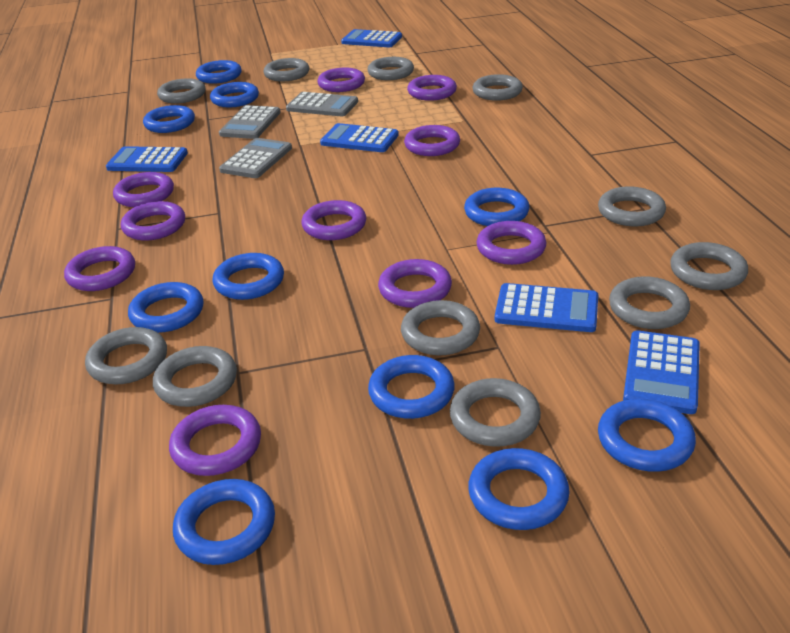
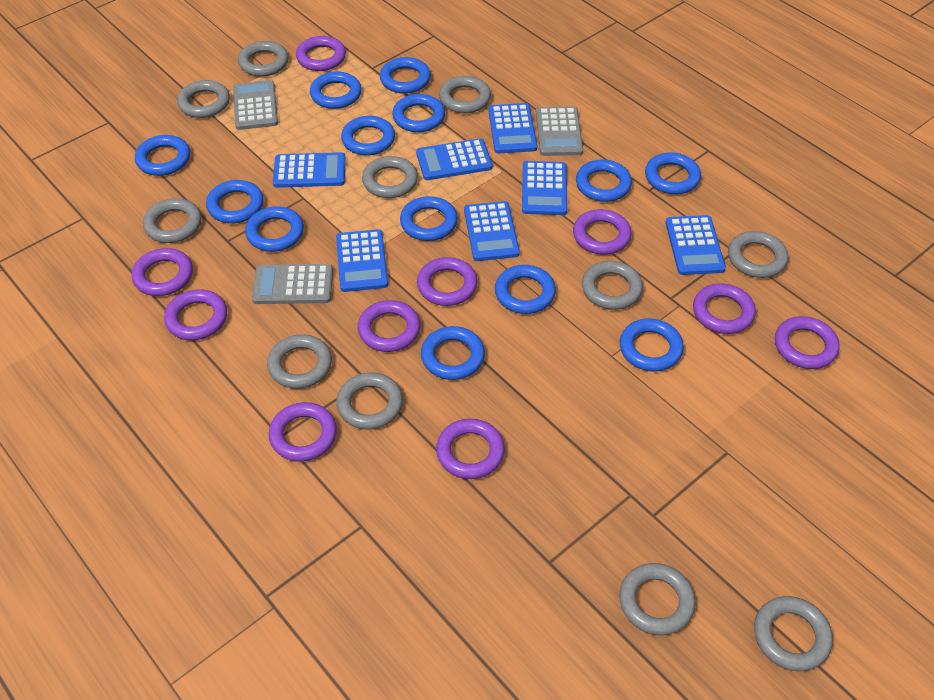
blue calculator: 5 -> 7
blue ring: 10 -> 13

